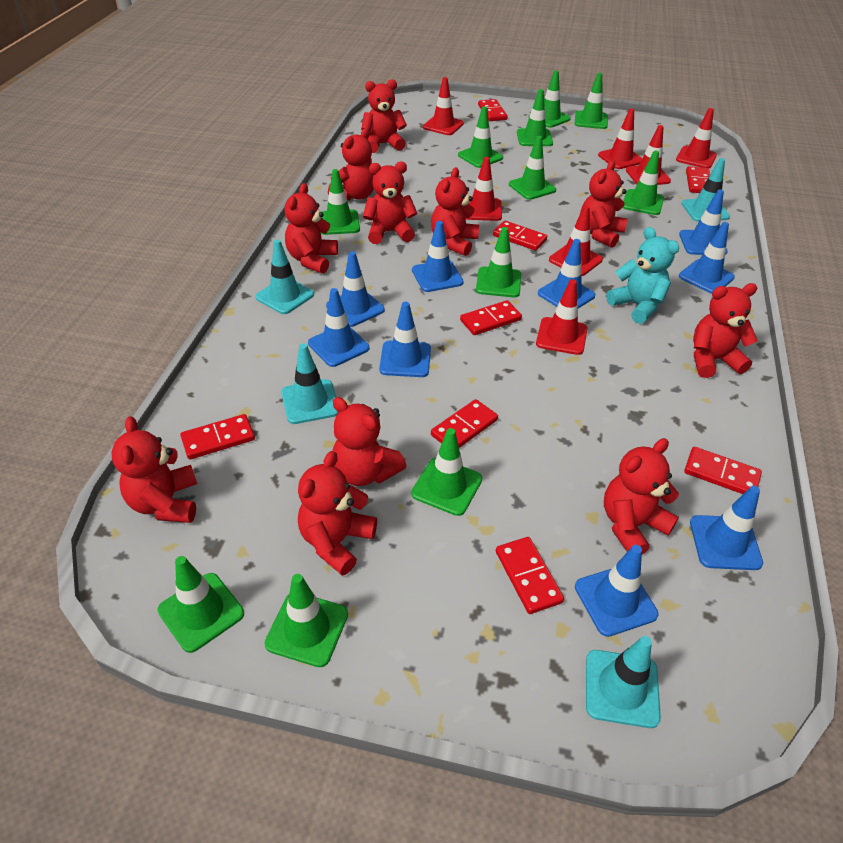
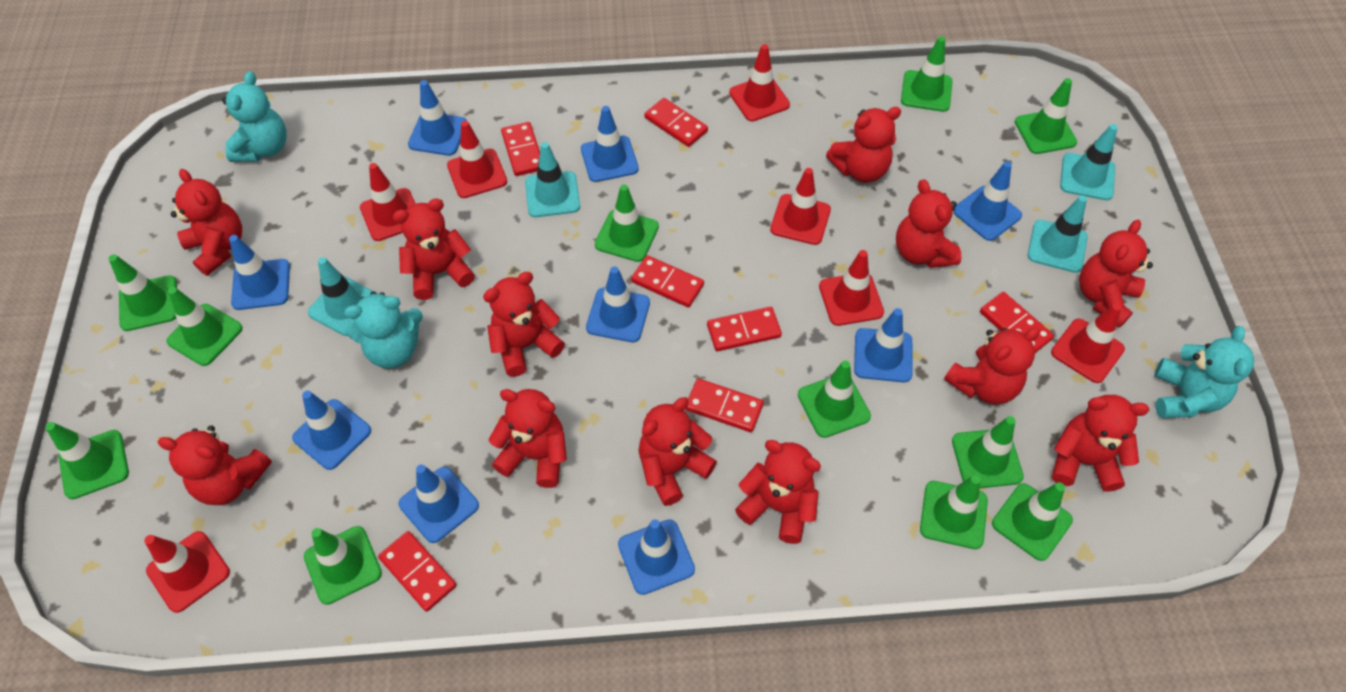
red domino: 8 -> 7
red teddy bear: 11 -> 12
turquoise teddy bear: 1 -> 3

